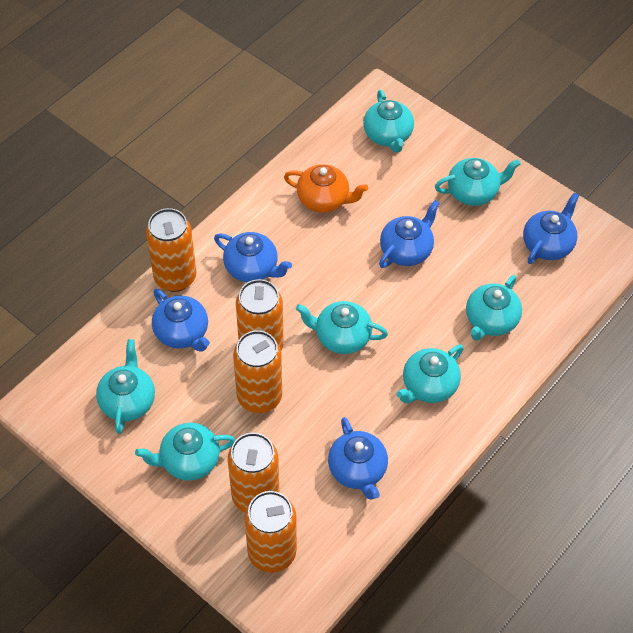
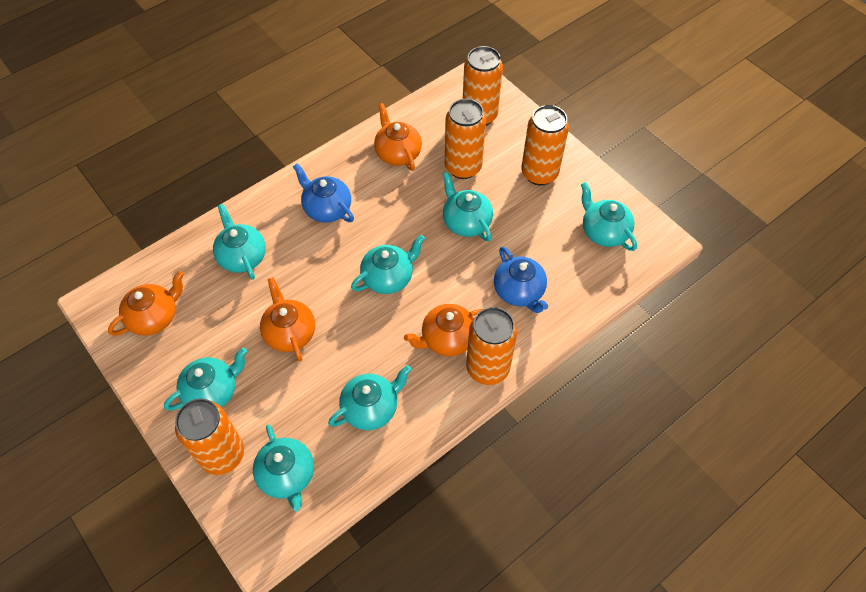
blue teapot: 5 -> 2
orange teapot: 1 -> 4

